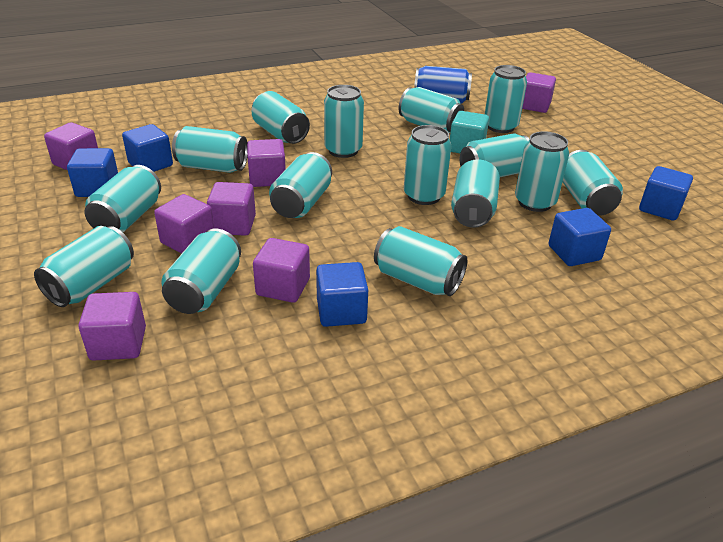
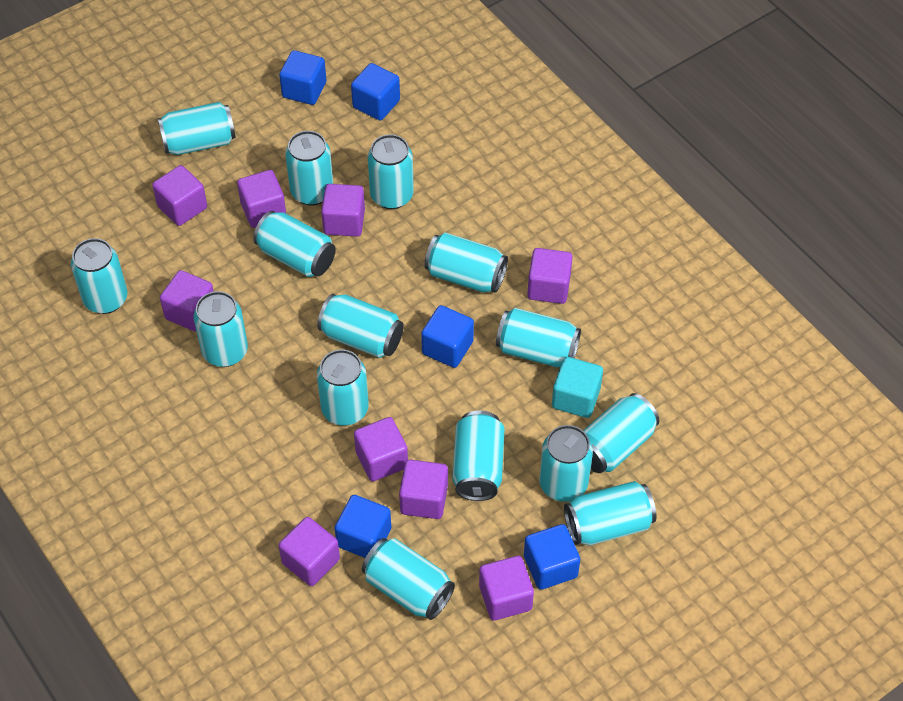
blue can: 1 -> 0
purple cube: 7 -> 9

